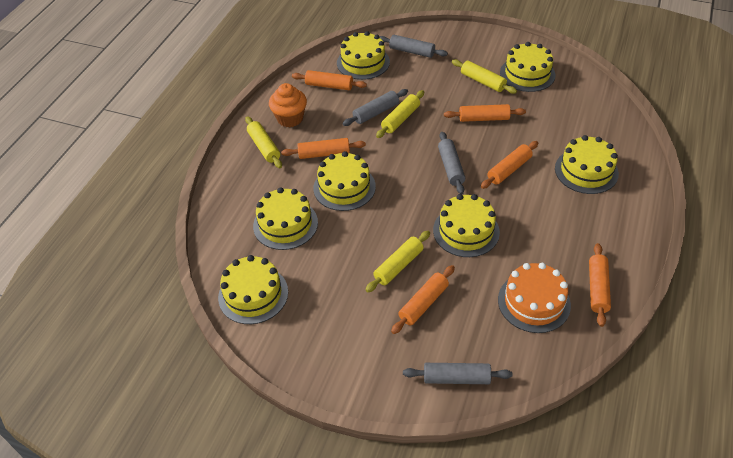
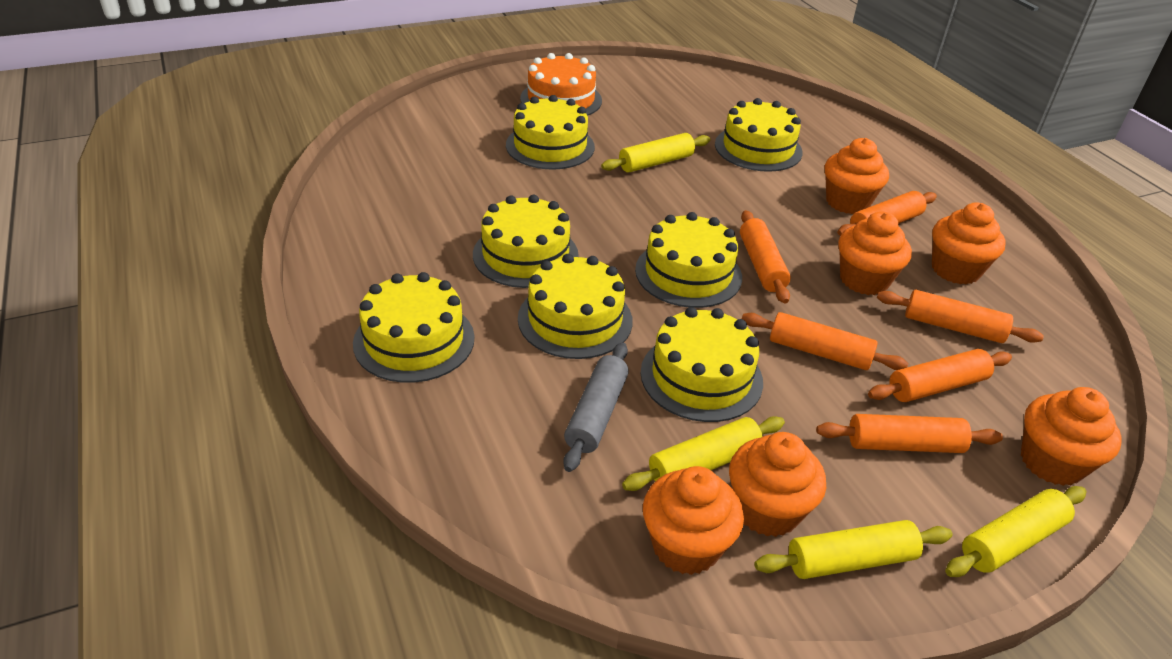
grey rolling pin: 4 -> 1
orange cupcake: 1 -> 6

